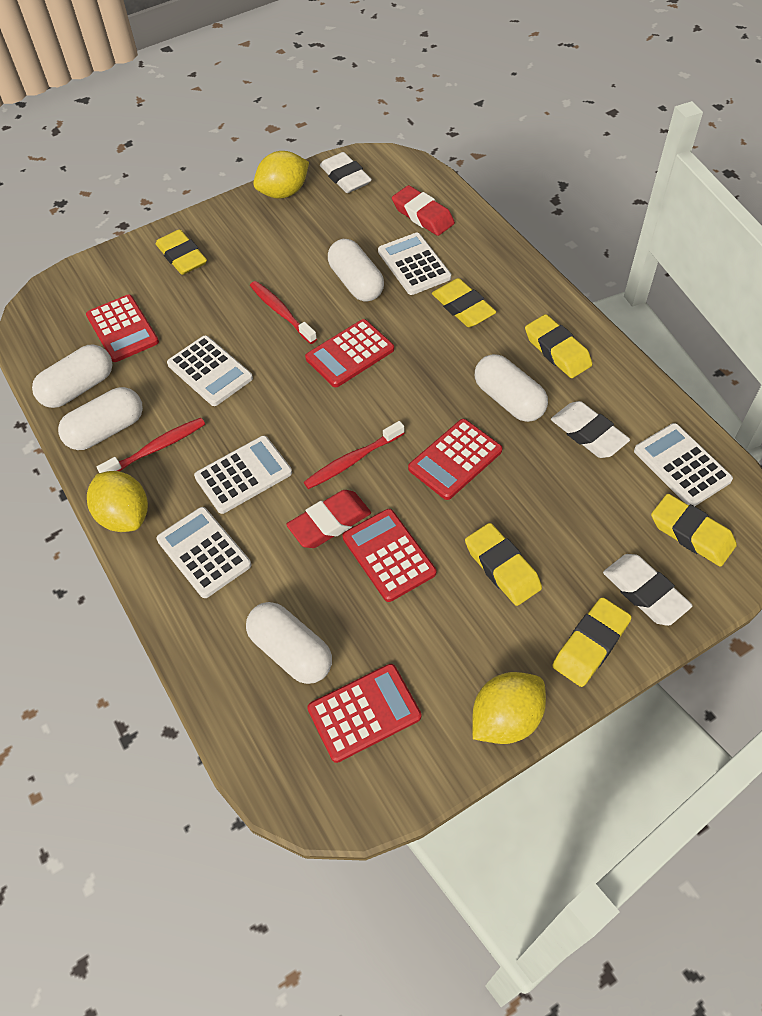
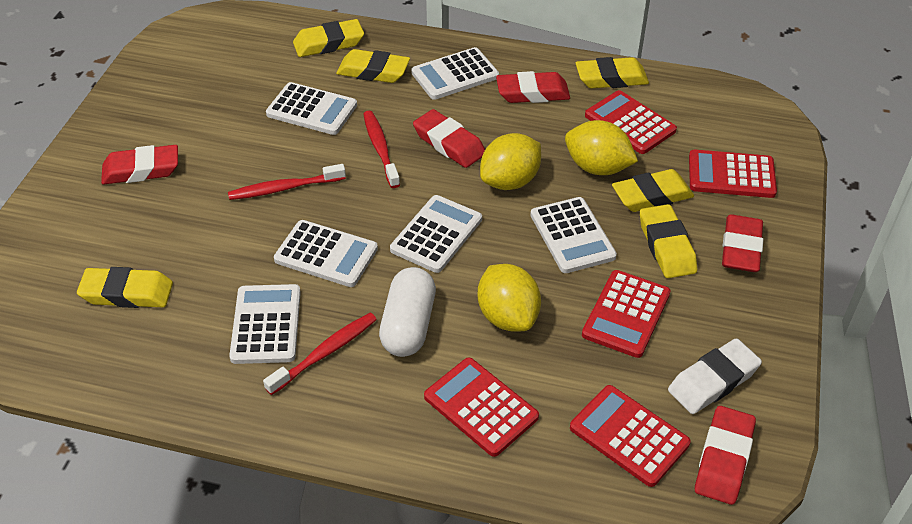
red eraser: 2 -> 5
white calculator: 5 -> 6
white capsule: 5 -> 1
white eraser: 3 -> 1

